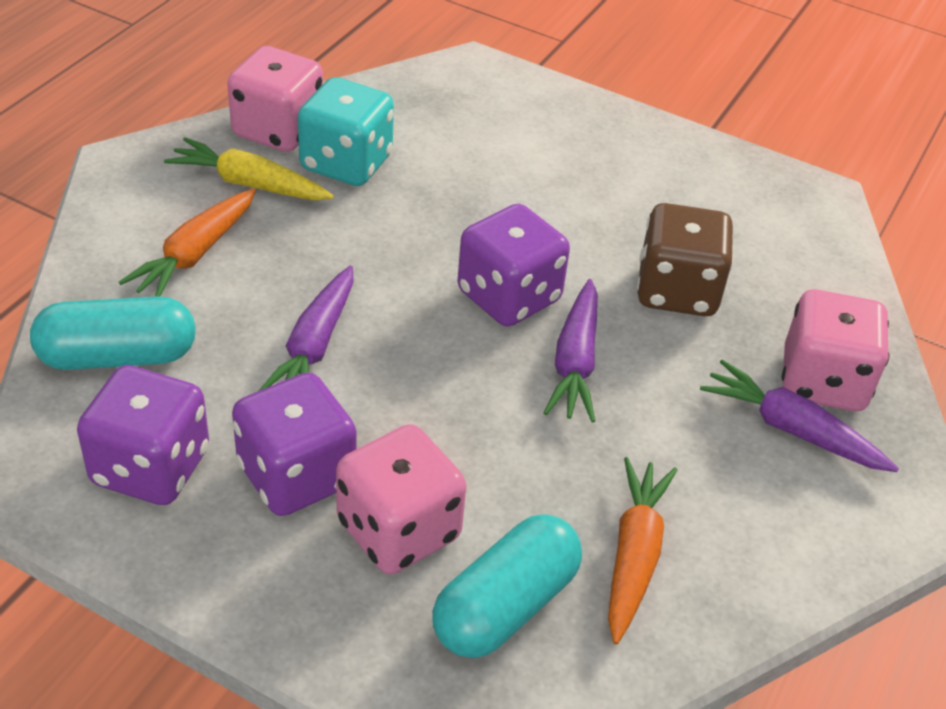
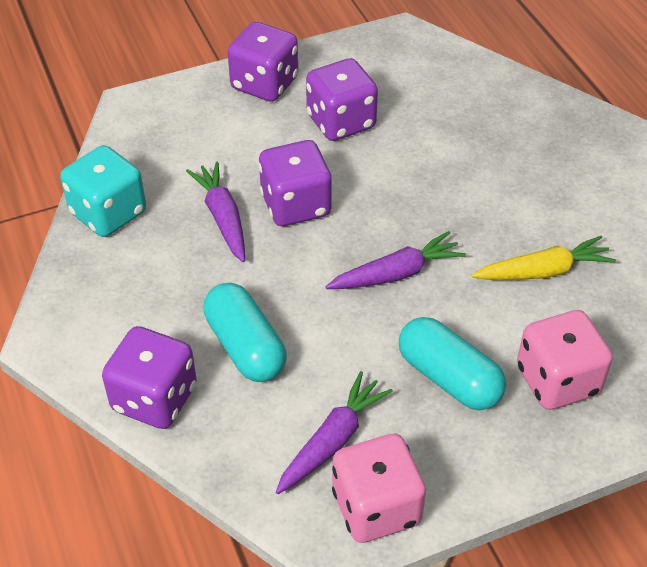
brown dice: 1 -> 0
orange carrot: 2 -> 0
pink dice: 3 -> 2
purple dice: 3 -> 4

